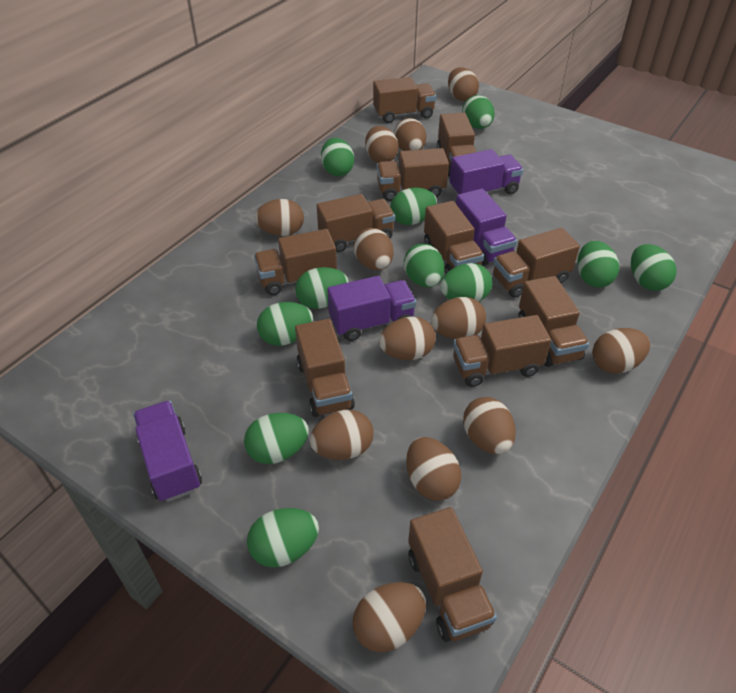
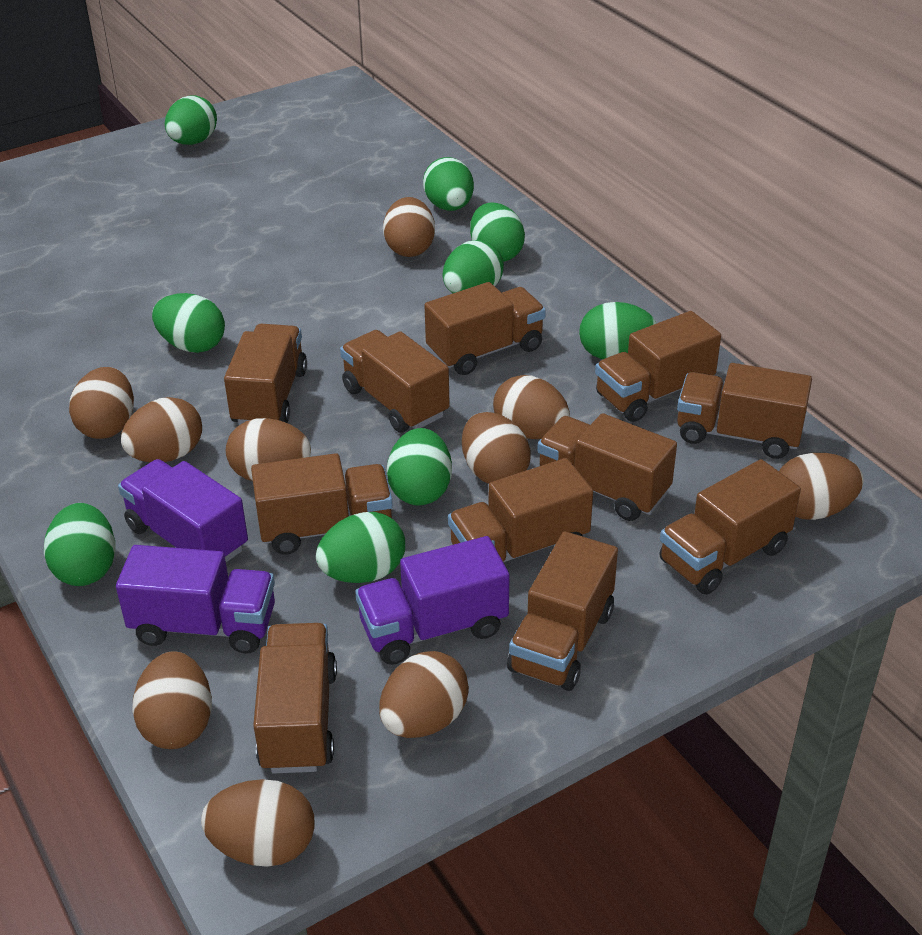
brown egg: 12 -> 10
green egg: 11 -> 9
purple truck: 4 -> 3

